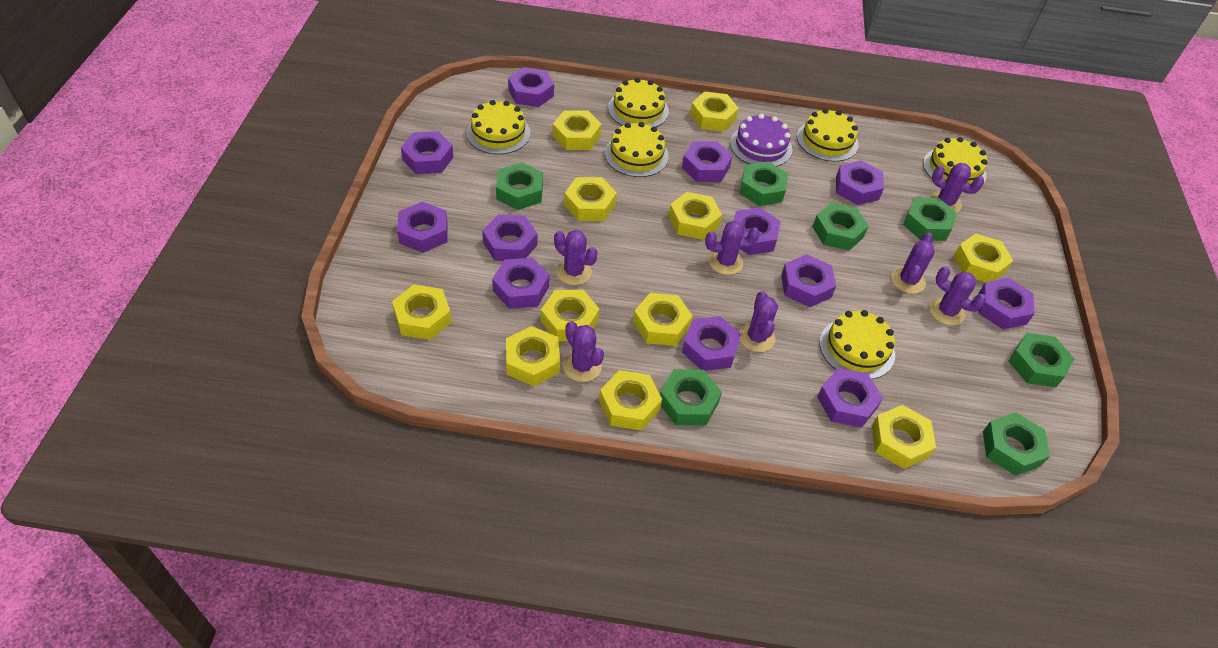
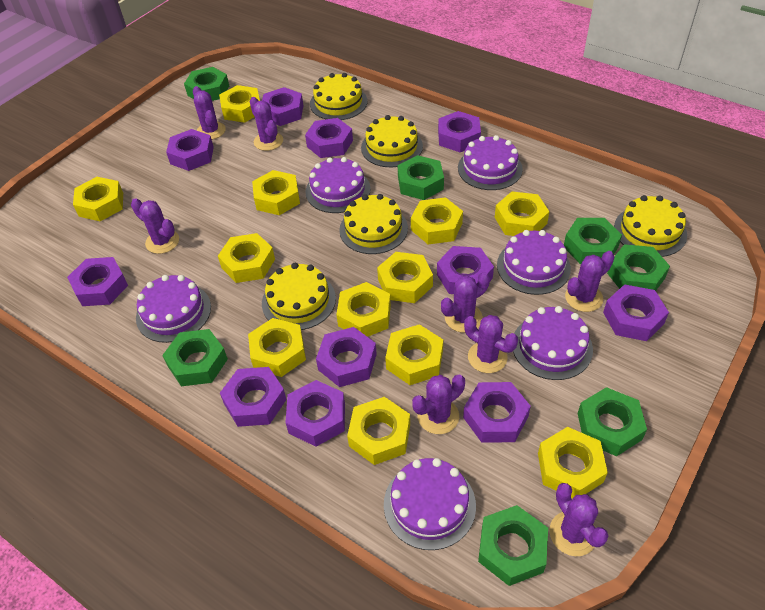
purple cactus: 7 -> 8
purple cake: 1 -> 6
purple nut: 12 -> 11
yellow cake: 6 -> 5
yellow nut: 11 -> 12

